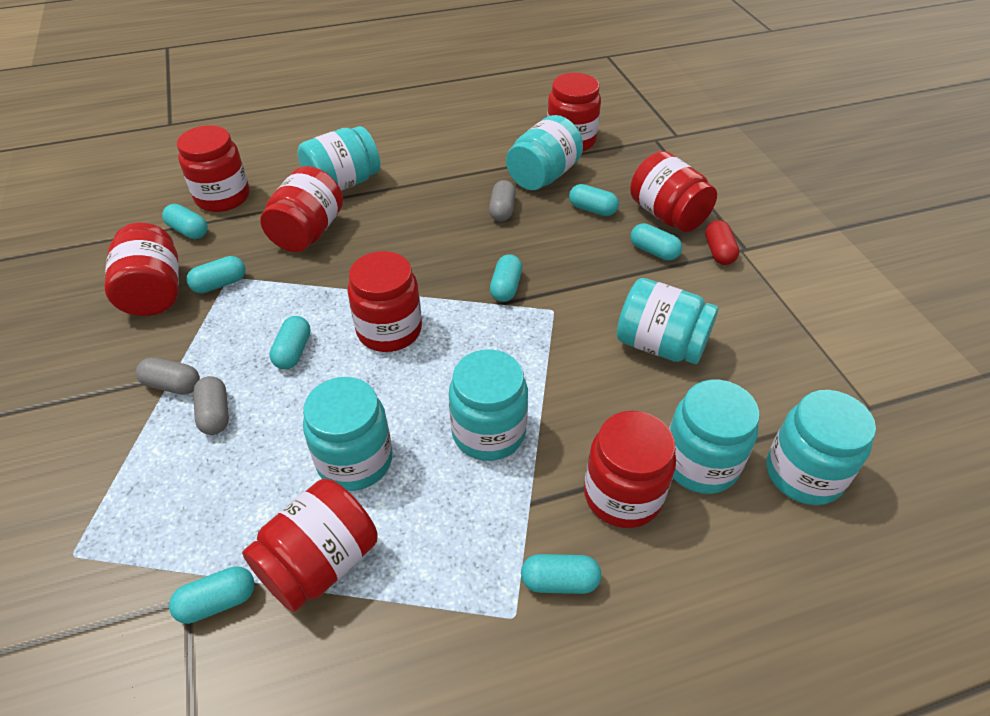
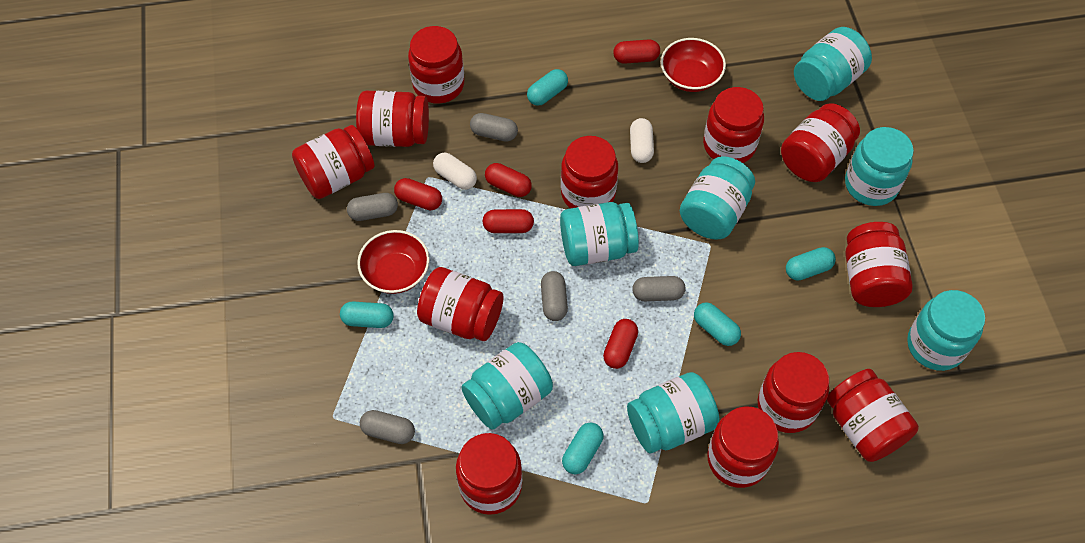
grey capsule: 3 -> 5
red bowl: 0 -> 2
red capsule: 1 -> 5
red jar: 8 -> 12
turquoise capsule: 8 -> 5
white capsule: 0 -> 2

